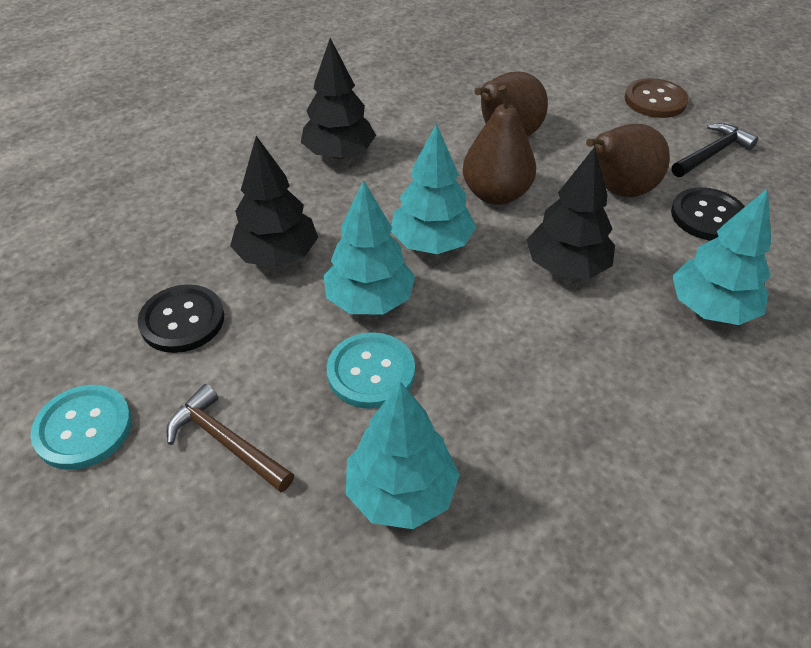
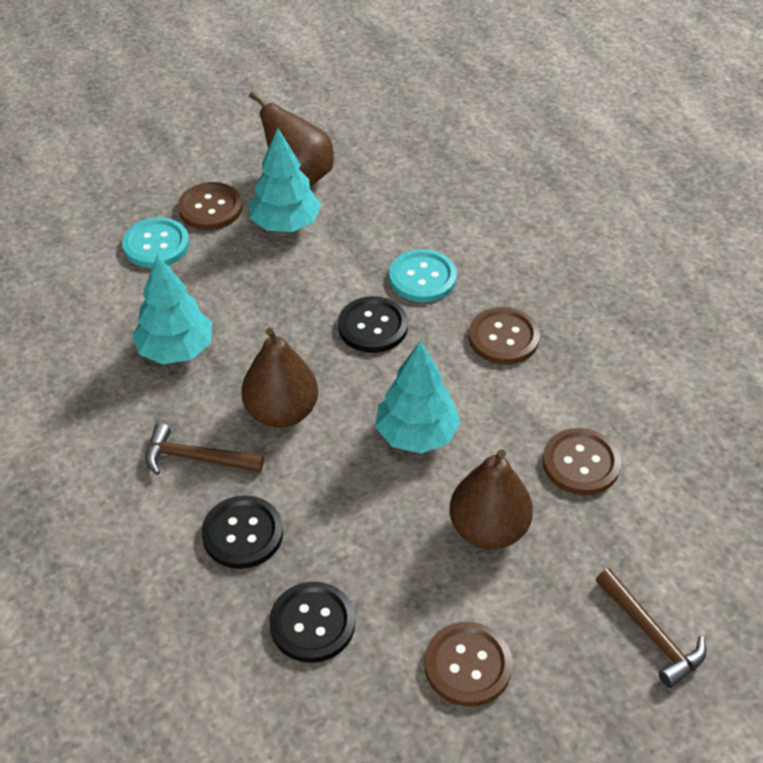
black button: 2 -> 3
black hammer: 1 -> 0
black tree: 3 -> 0
brown button: 1 -> 4
brown hammer: 1 -> 2
turquoise tree: 4 -> 3

